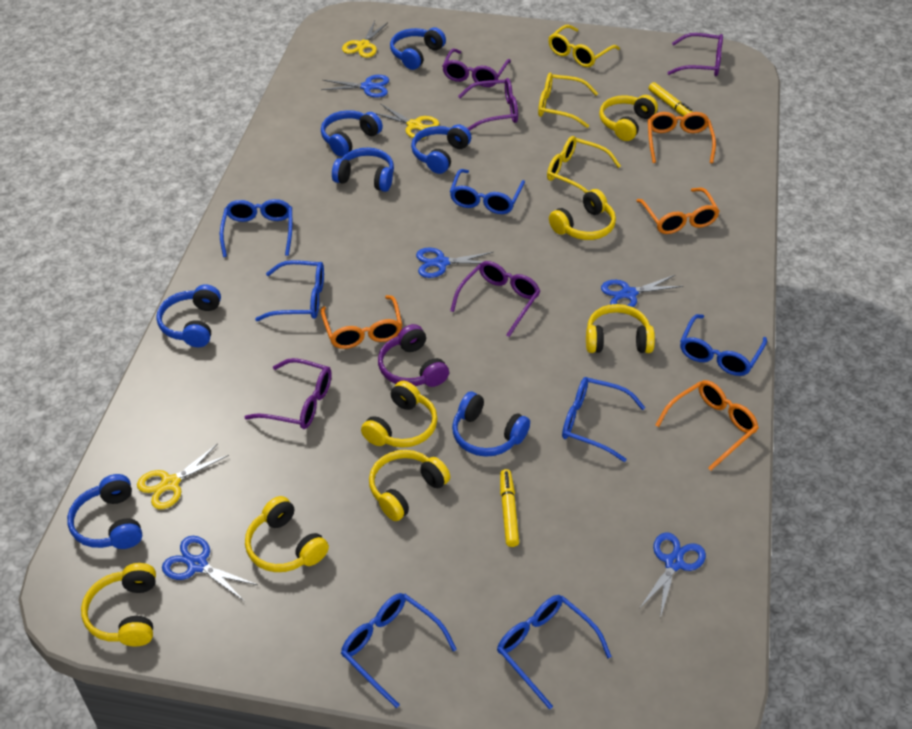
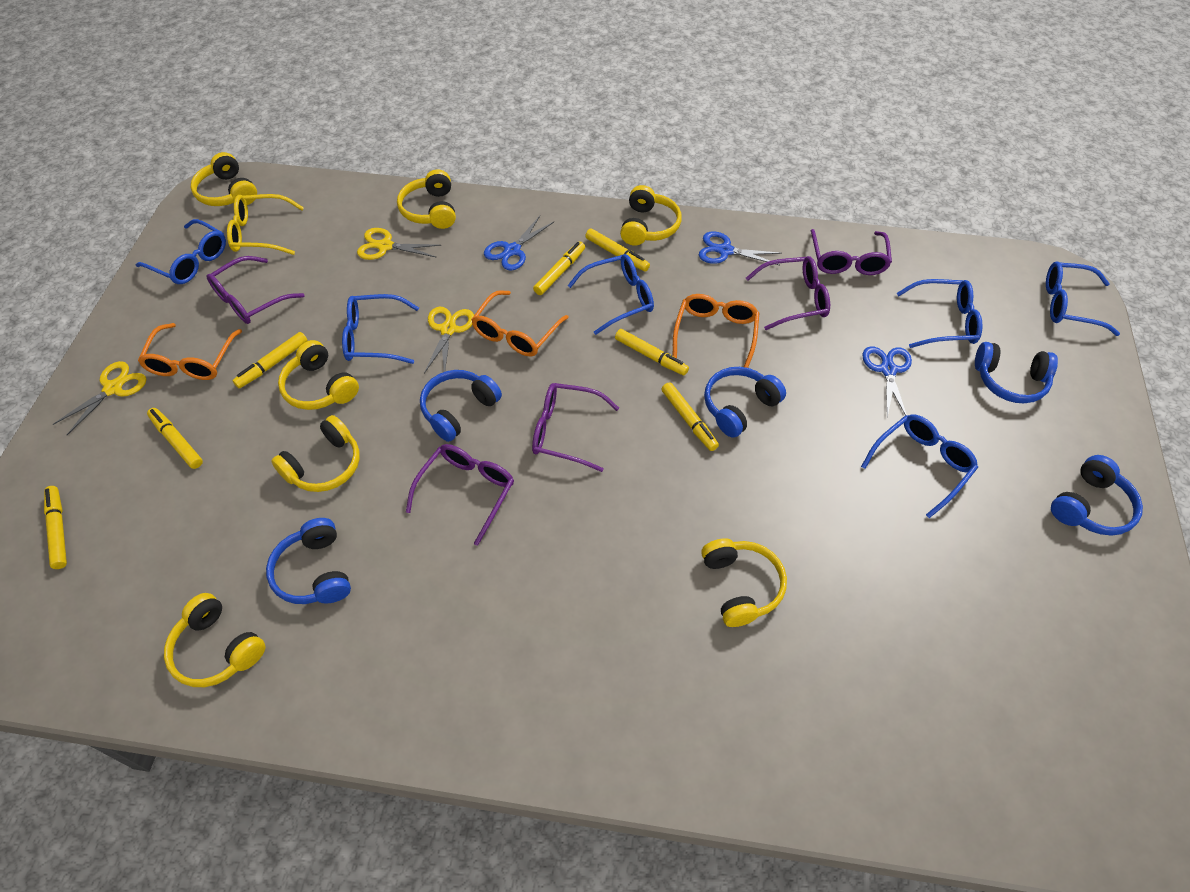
blue glasses: 7 -> 6
blue headphones: 7 -> 5
blue scissors: 5 -> 3
orange glasses: 4 -> 3
purple headphones: 1 -> 0
yellow glasses: 3 -> 1
yellow marker: 2 -> 7

